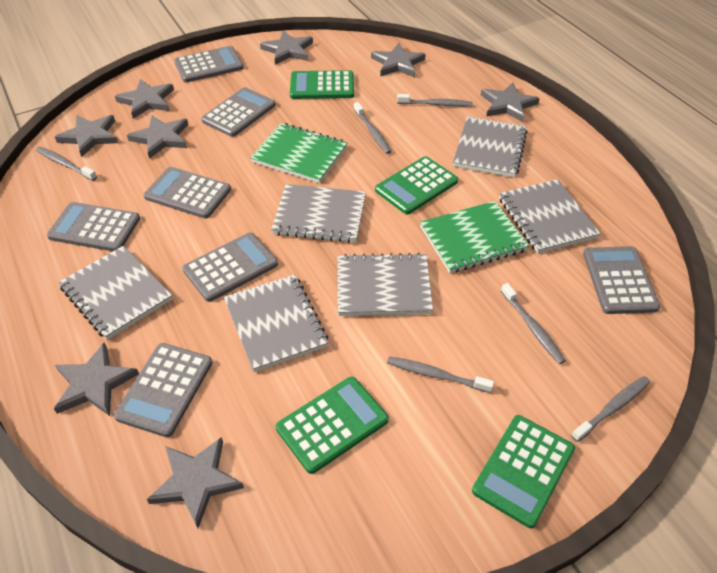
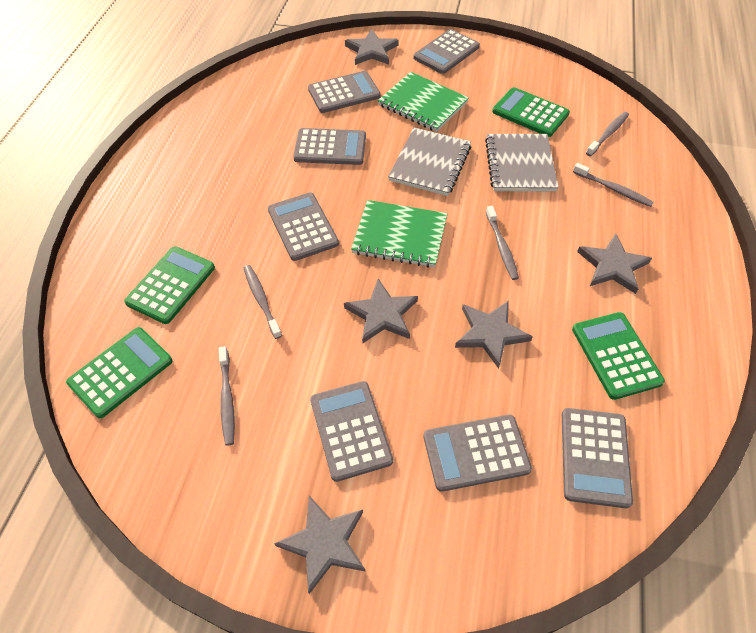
grey notebook: 6 -> 2
grey star: 8 -> 5
grey toothbrush: 6 -> 5

